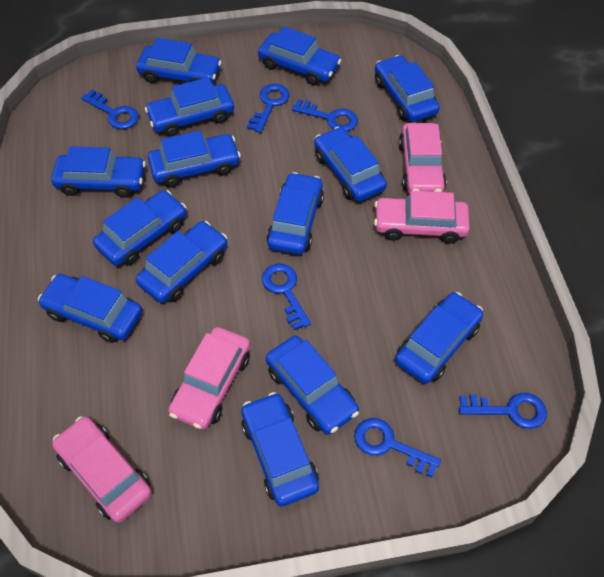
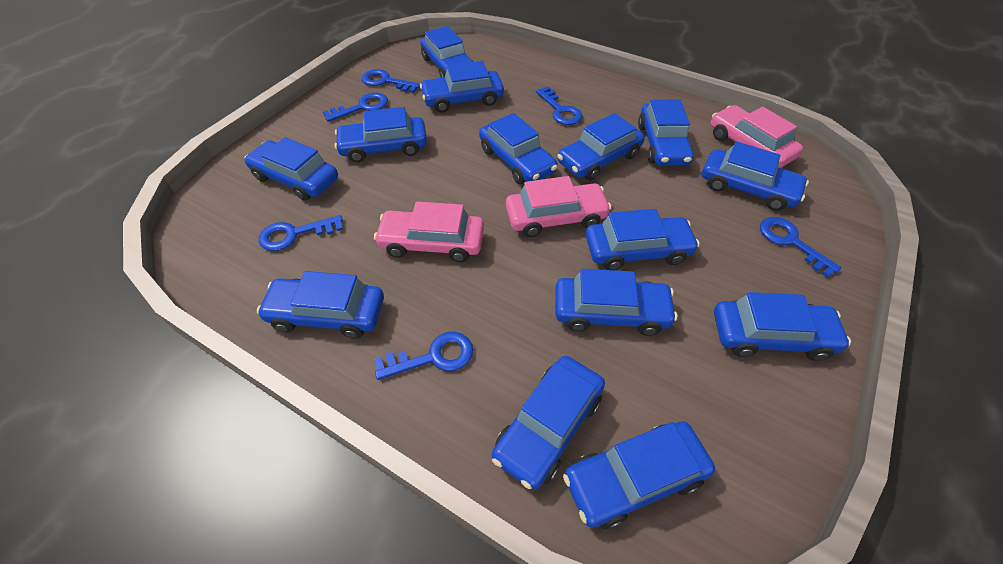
pink car: 4 -> 3

